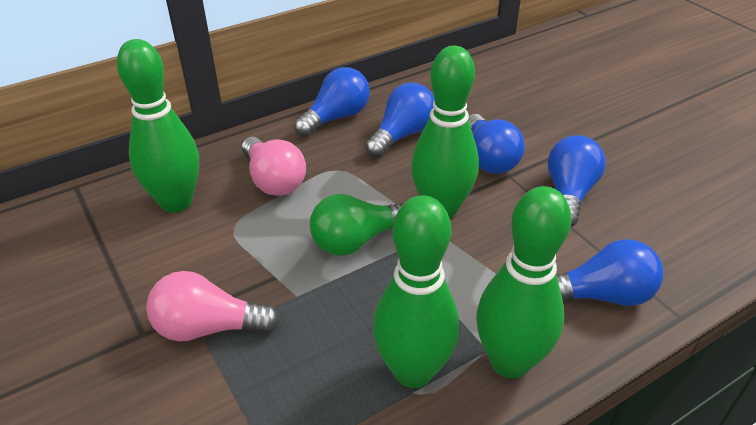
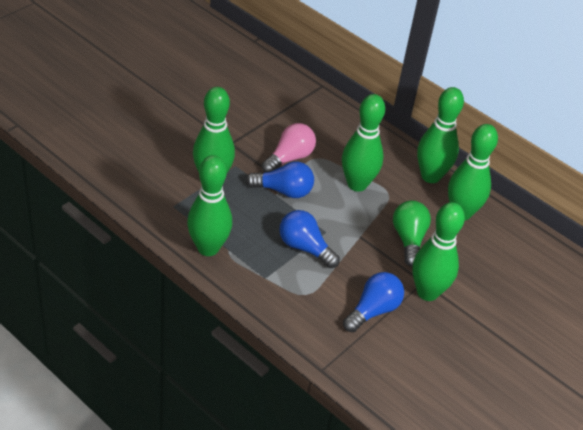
blue light bulb: 5 -> 3
green bowling pin: 4 -> 6
pink light bulb: 2 -> 1

